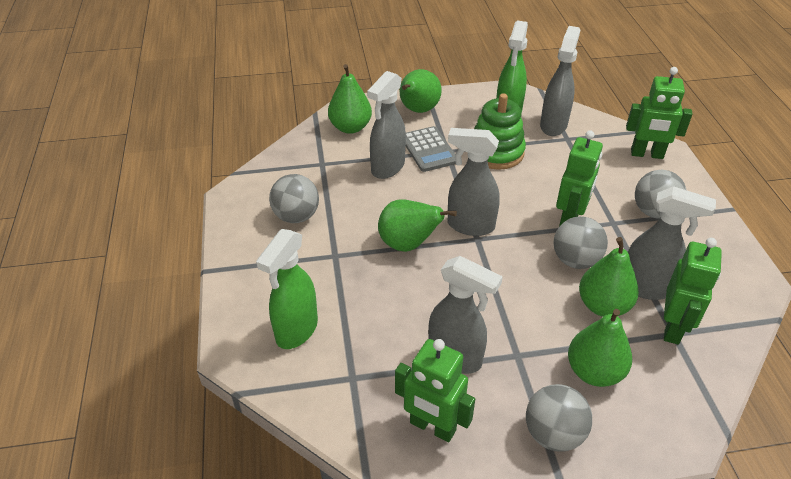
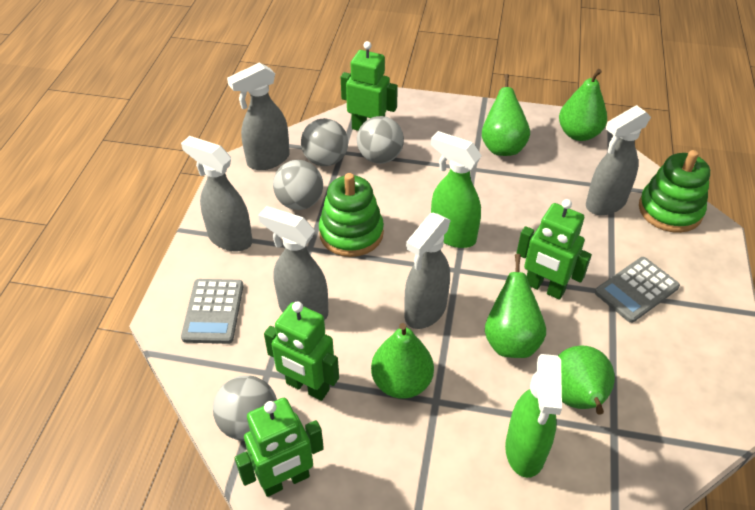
green stacking toy: 1 -> 2
grey calculator: 1 -> 2

